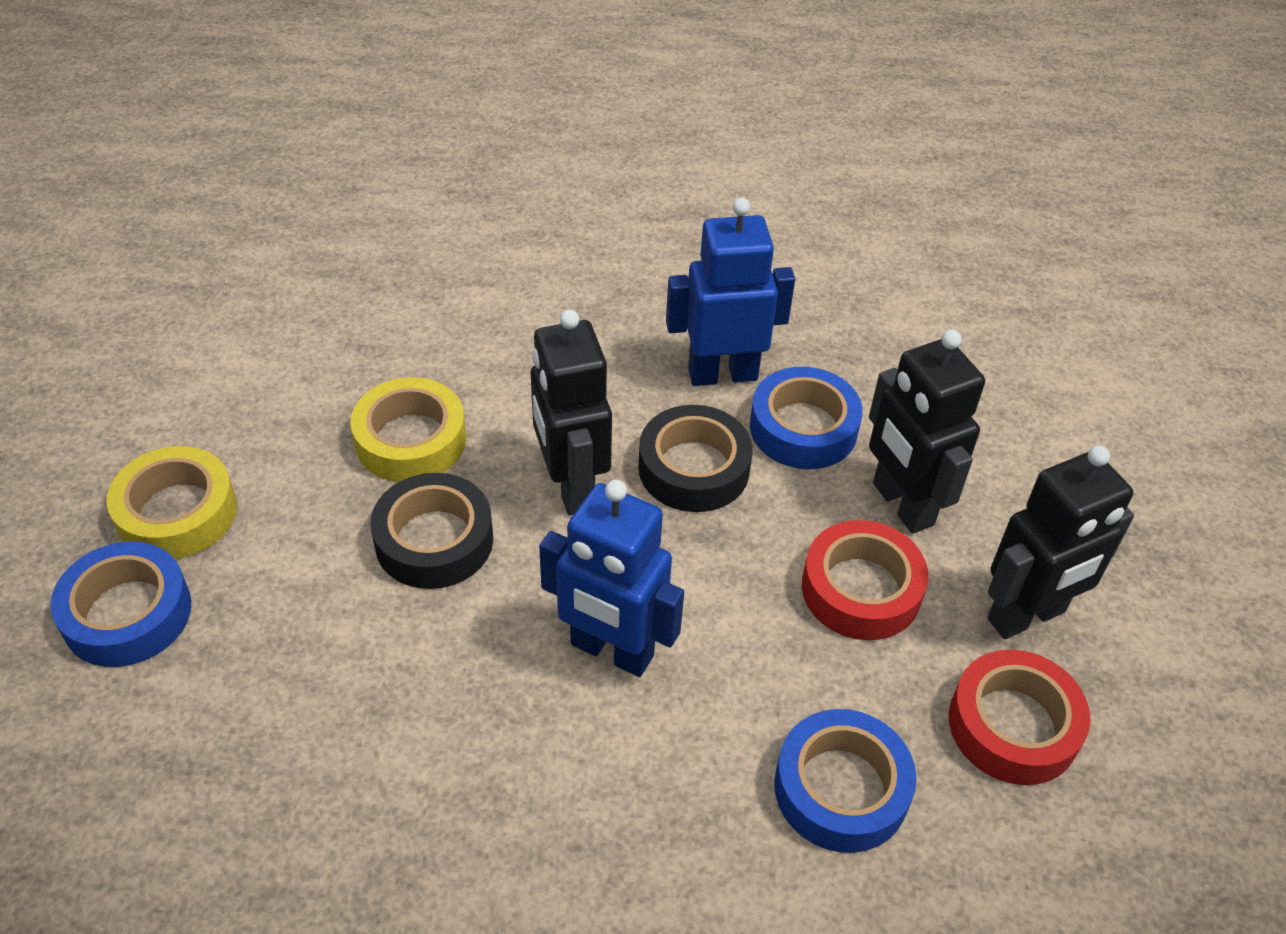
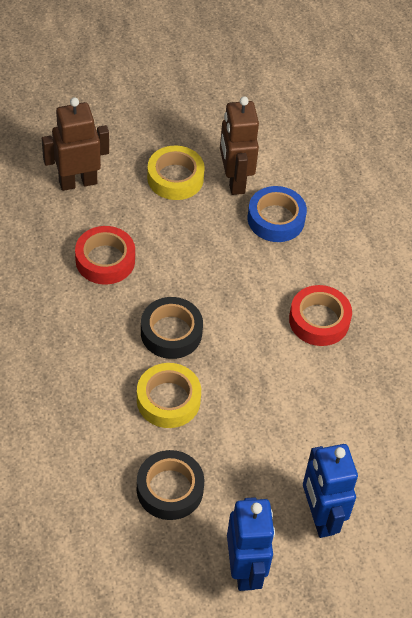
black robot: 3 -> 0
blue tape: 3 -> 1
brown robot: 0 -> 2

